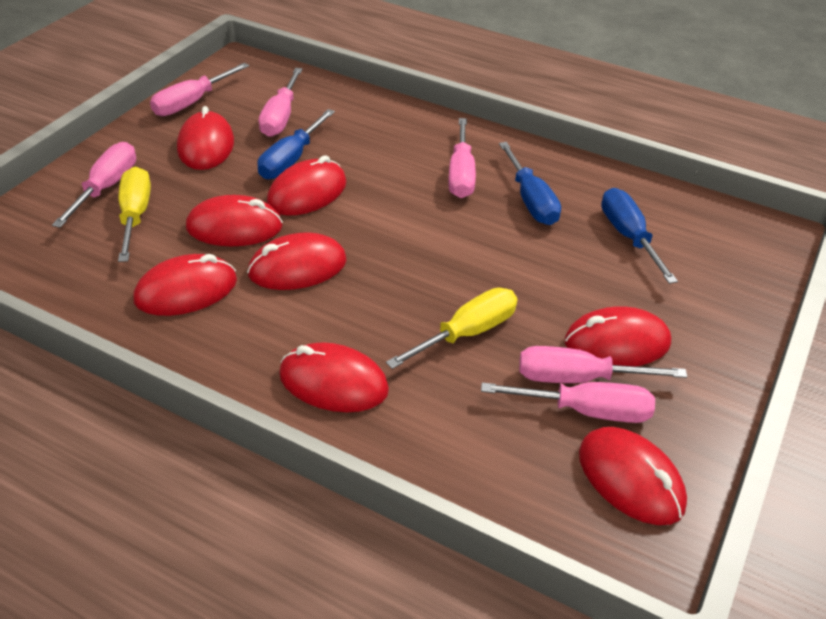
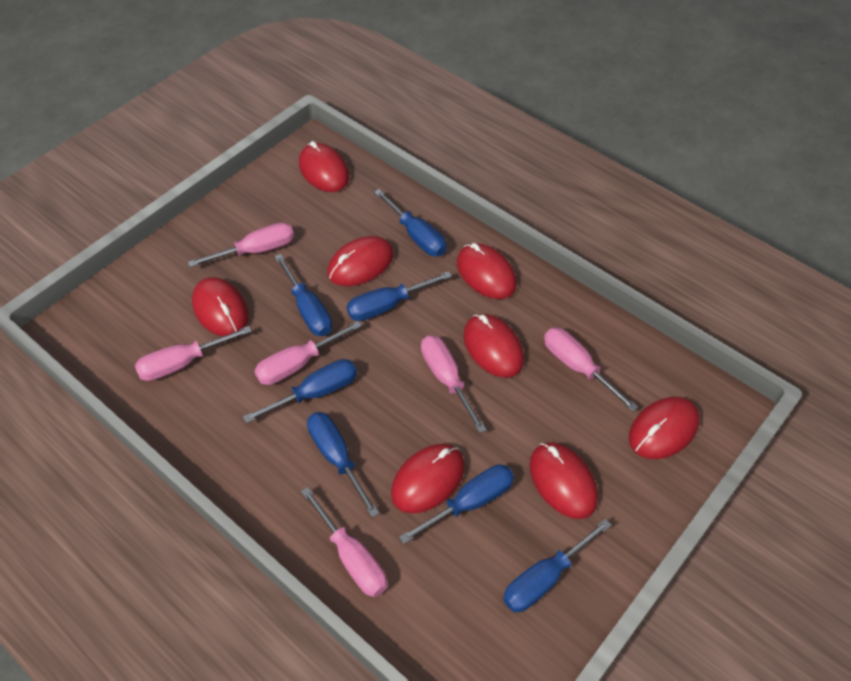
blue screwdriver: 3 -> 7
yellow screwdriver: 2 -> 0

